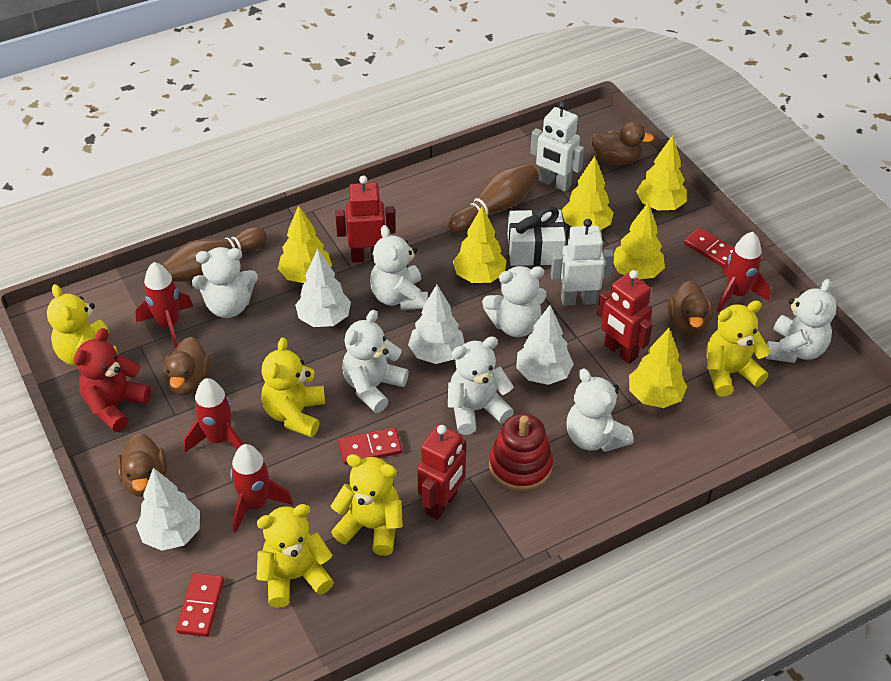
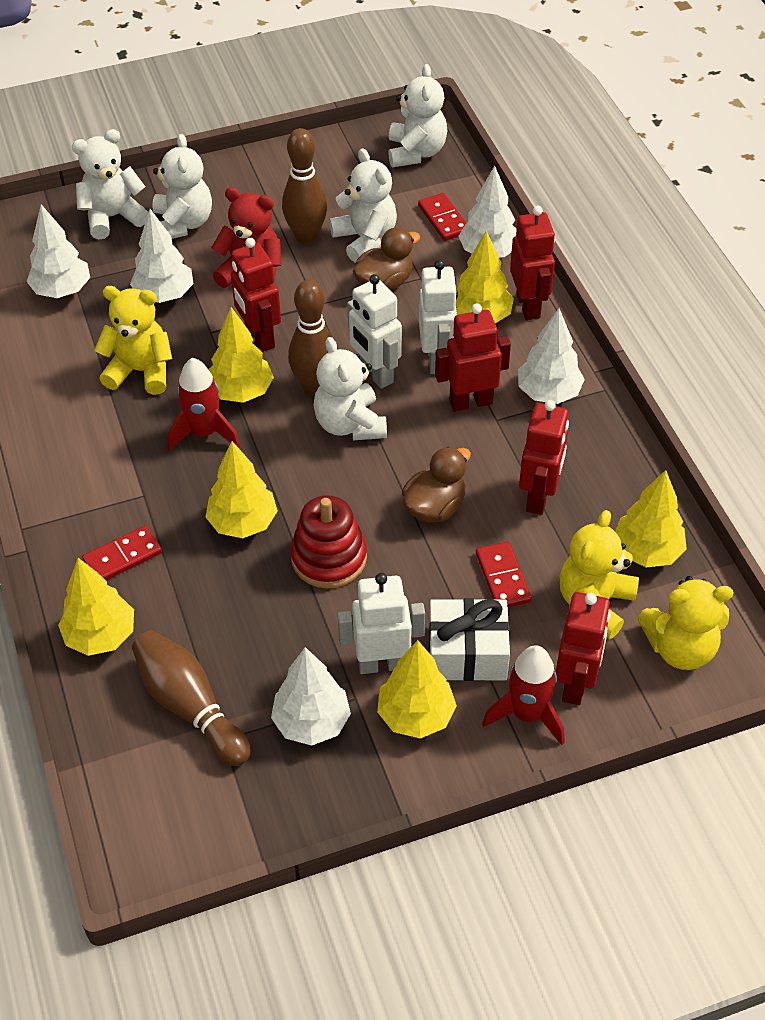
brown bowling pin: 2 -> 3
brown duck: 4 -> 2
red robot: 3 -> 5
red rocket: 4 -> 2
white robot: 2 -> 3
white teddy bear: 7 -> 5
white tree: 4 -> 5
yellow teddy bear: 5 -> 3

